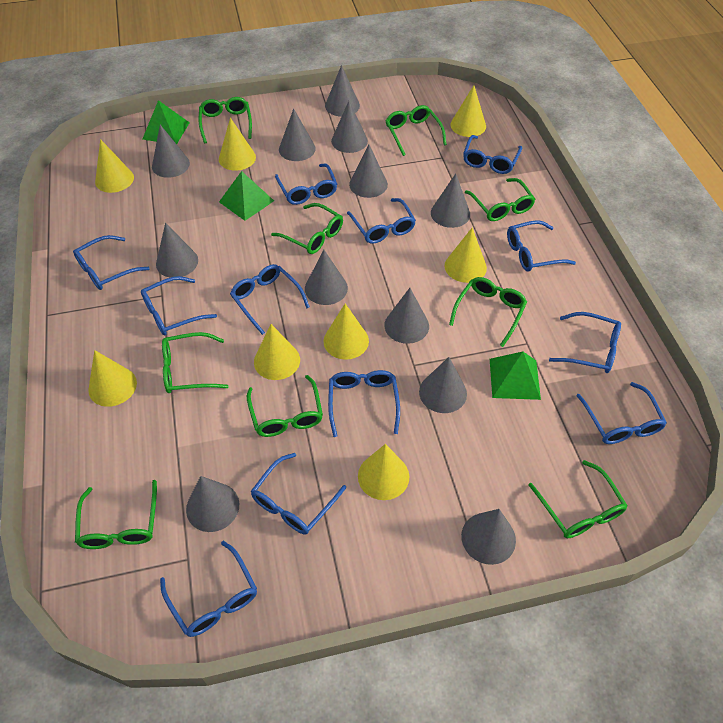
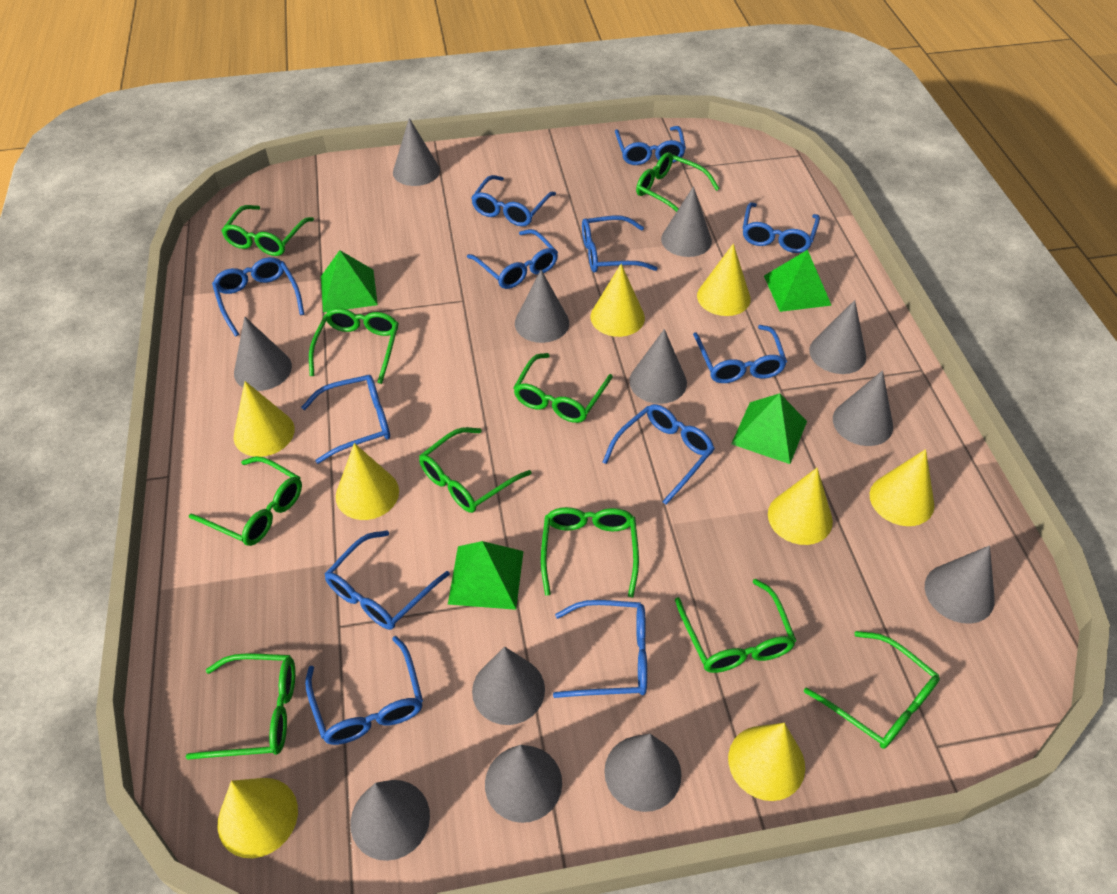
green glasses: 9 -> 10
green pyramid: 3 -> 4

